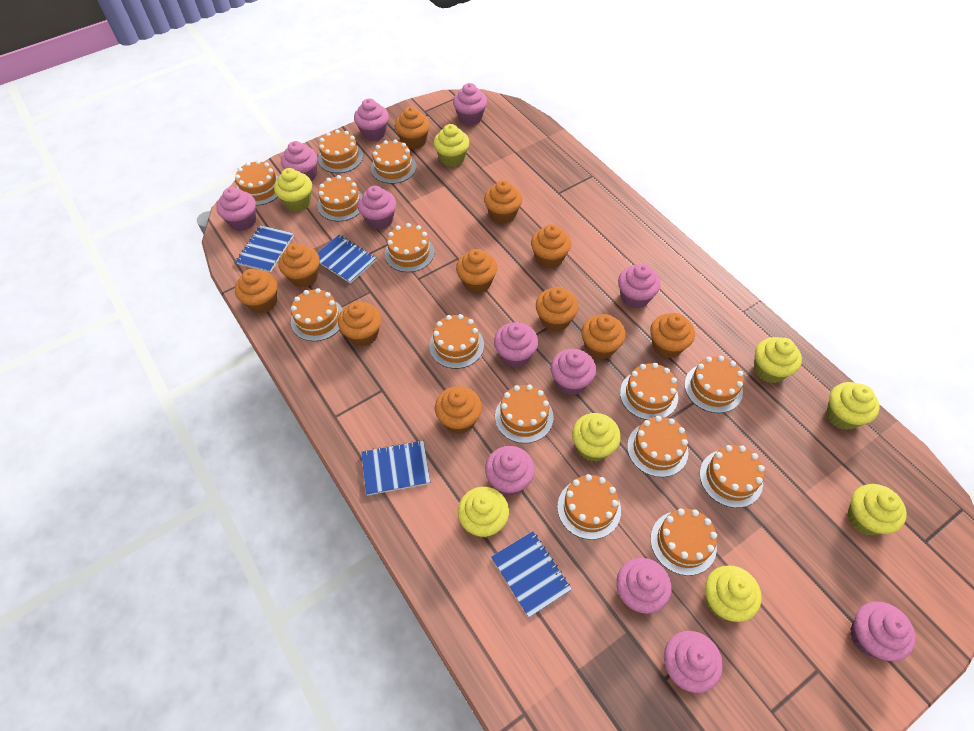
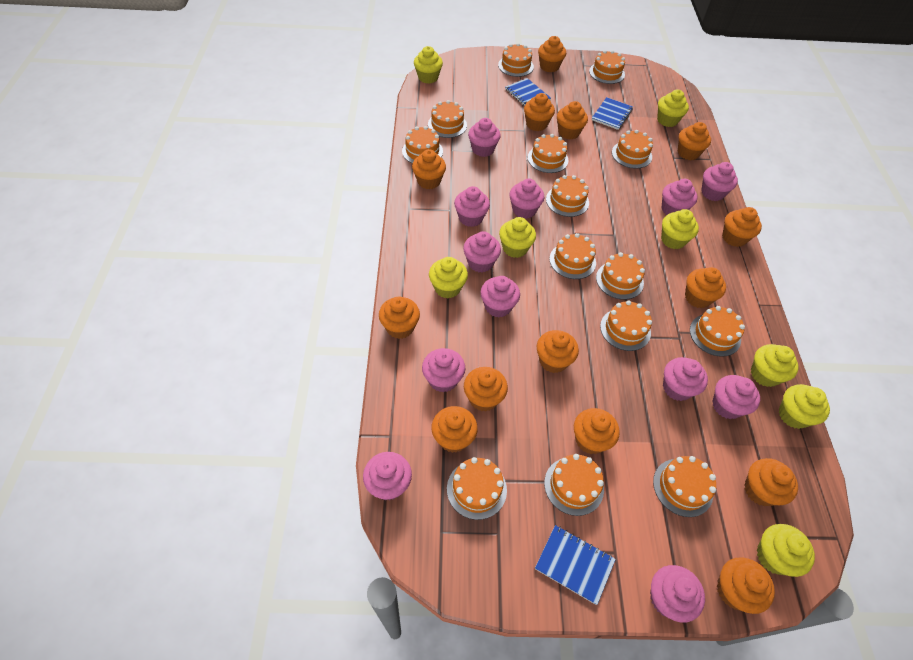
blue notebook: 4 -> 3
orange cupcake: 11 -> 14

